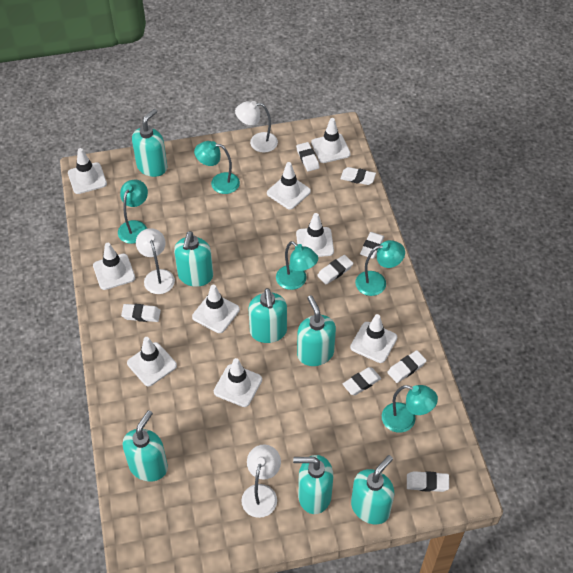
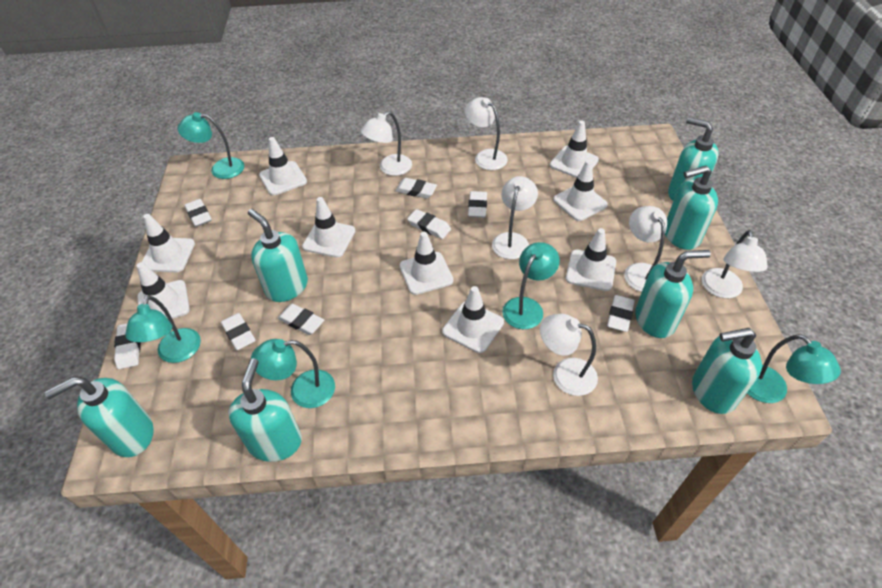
white lamp: 3 -> 6

